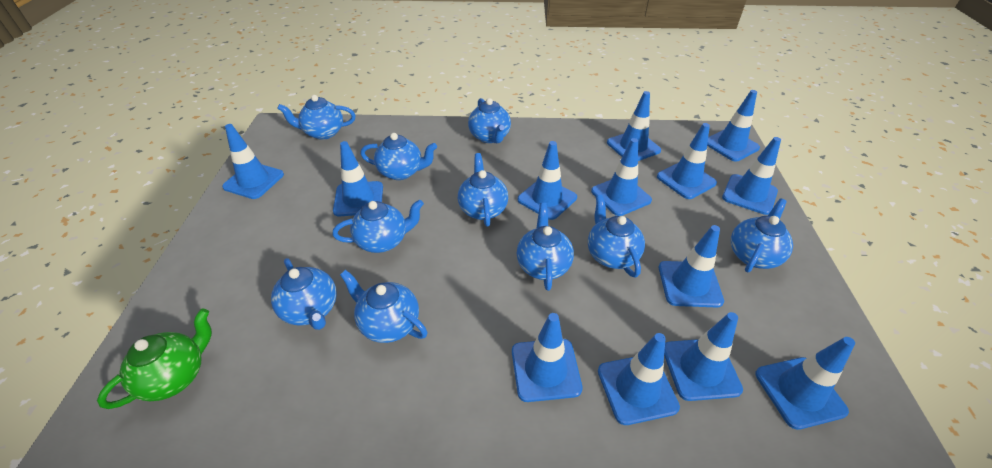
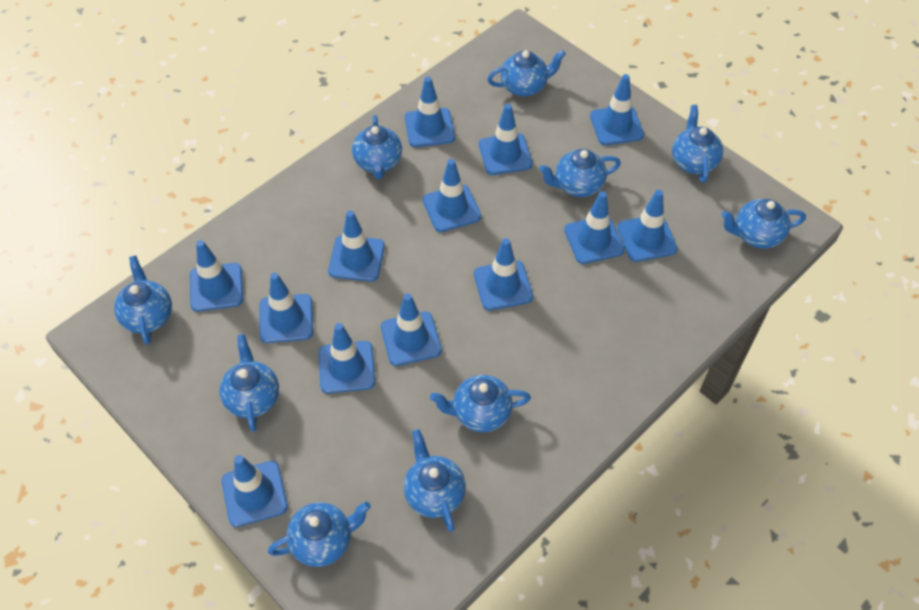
green teapot: 1 -> 0

